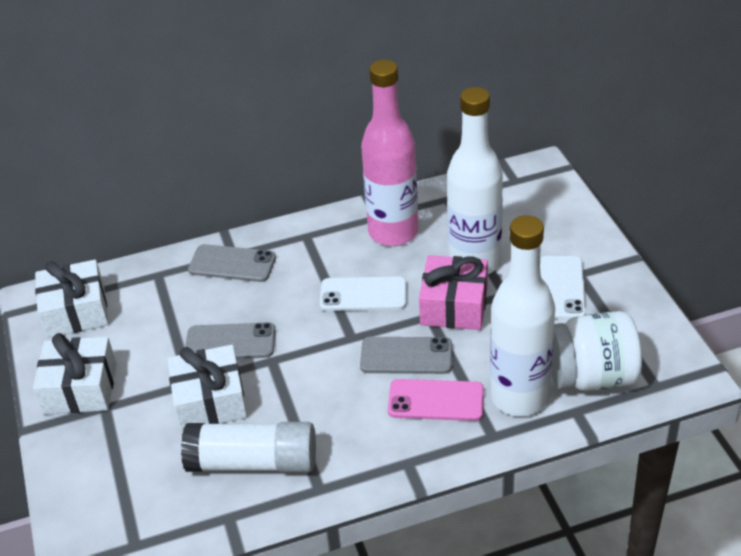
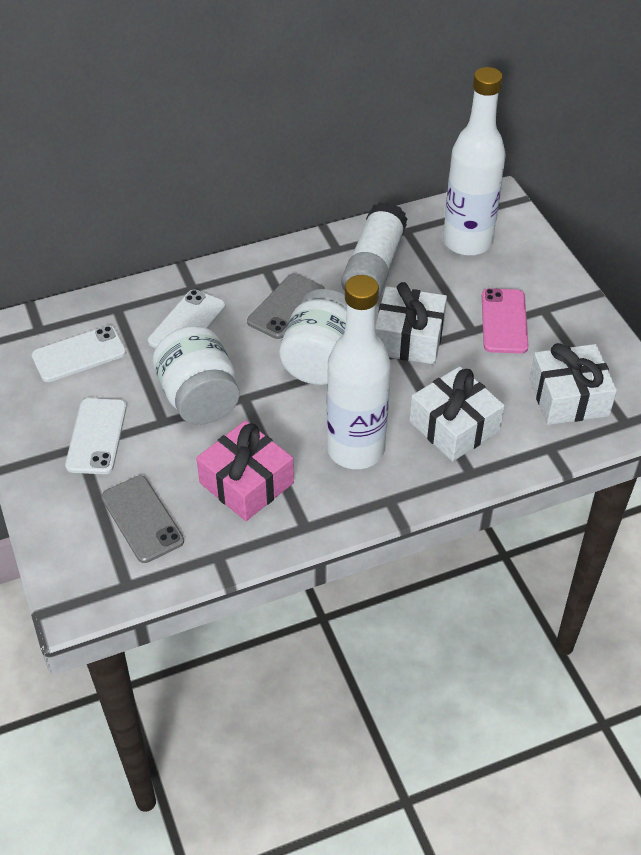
grey phone: 3 -> 2
pink bottle: 1 -> 0
white jar: 1 -> 2
white phone: 2 -> 3

